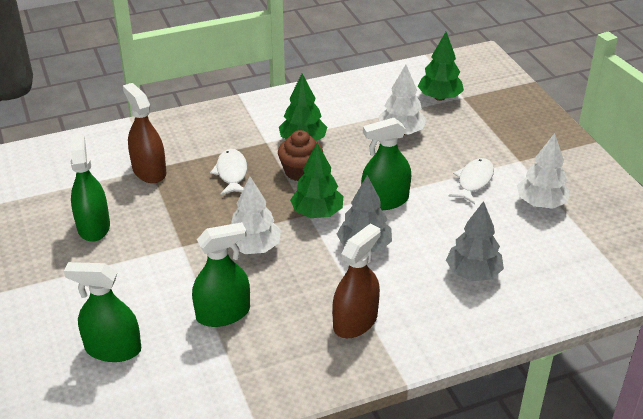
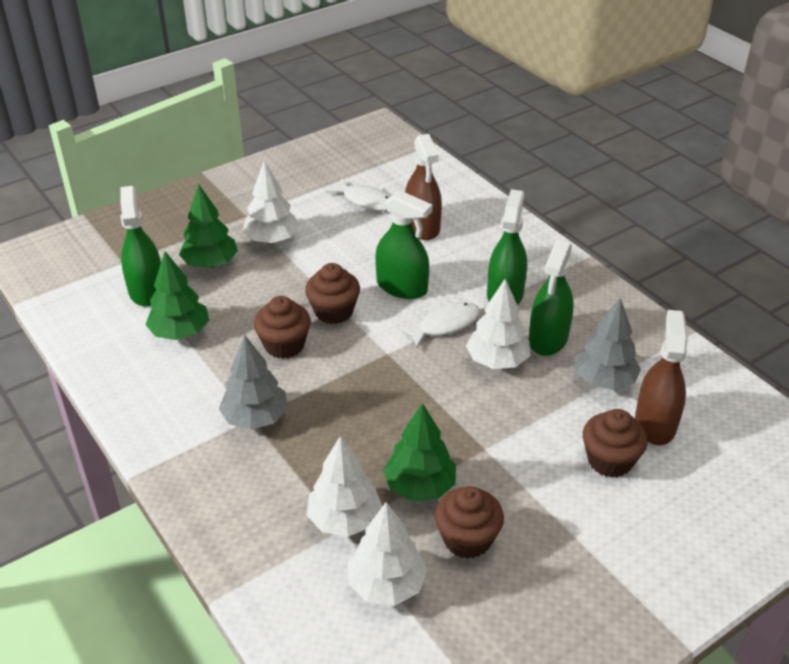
brown cupcake: 1 -> 4
white tree: 3 -> 4

